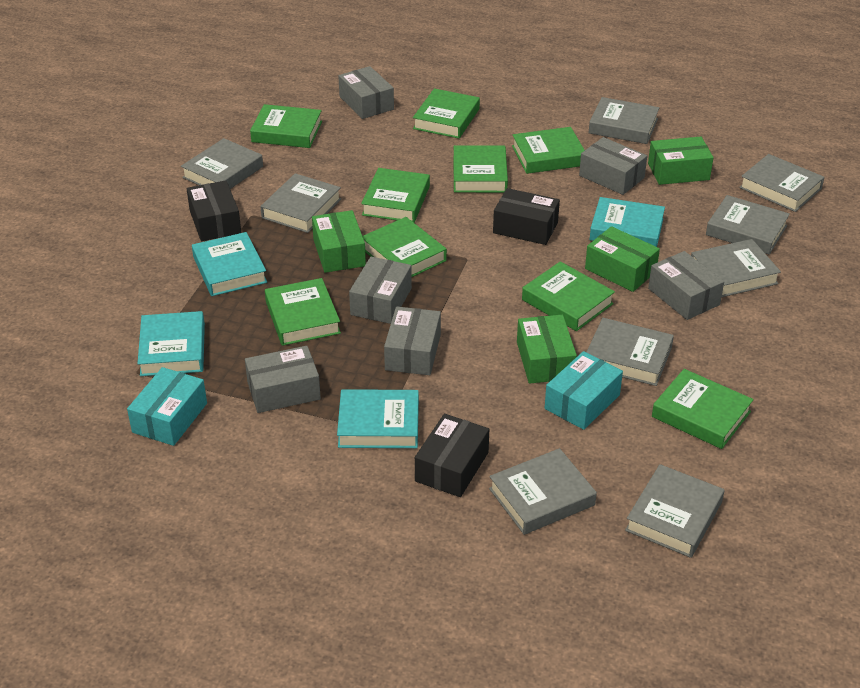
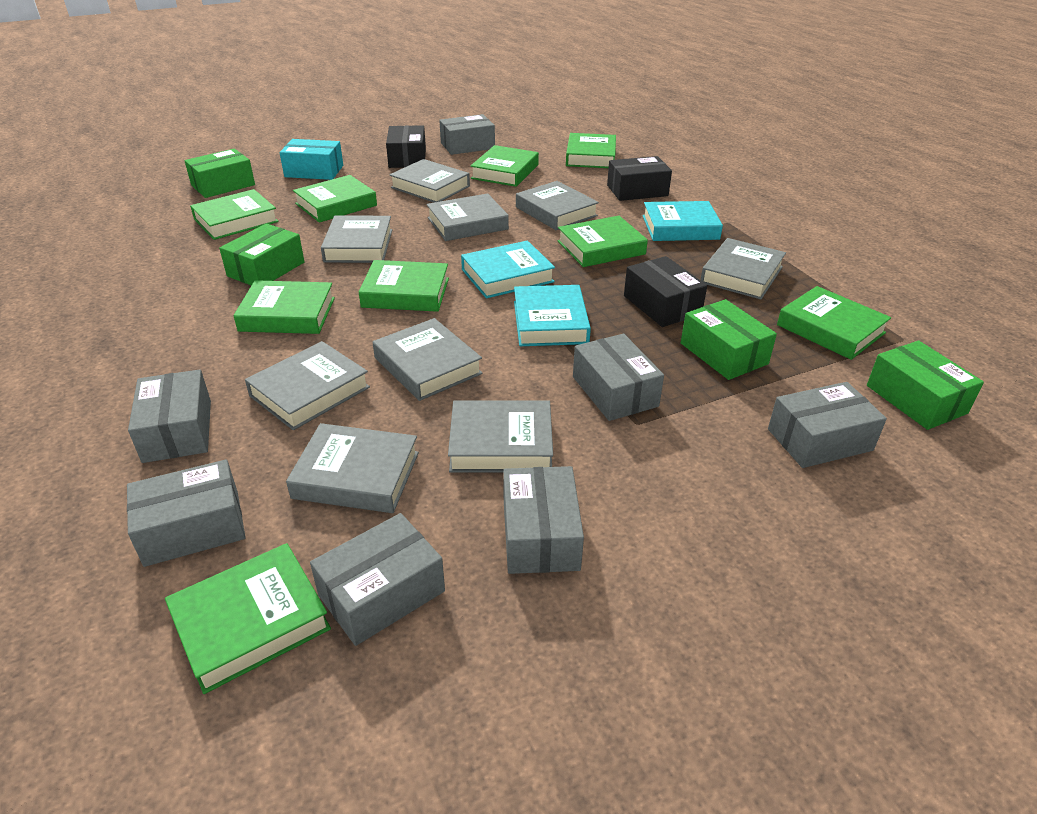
grey box: 6 -> 7
turquoise book: 4 -> 3
turquoise box: 2 -> 1

